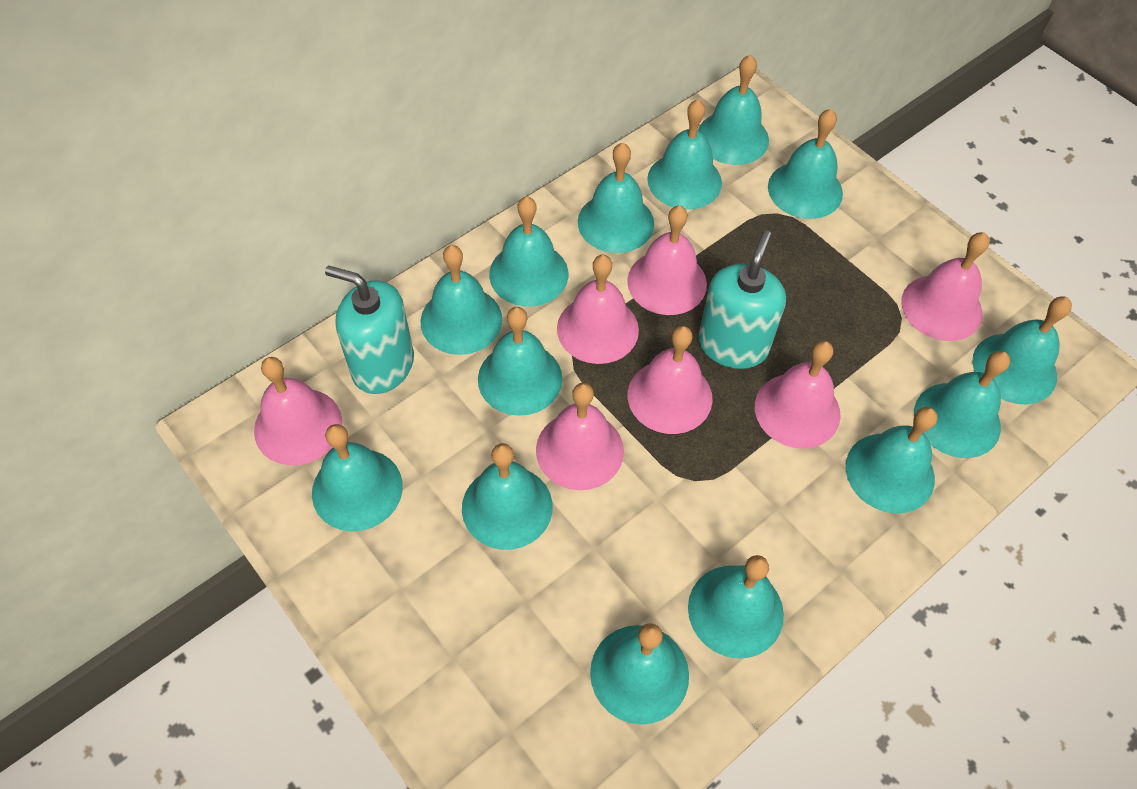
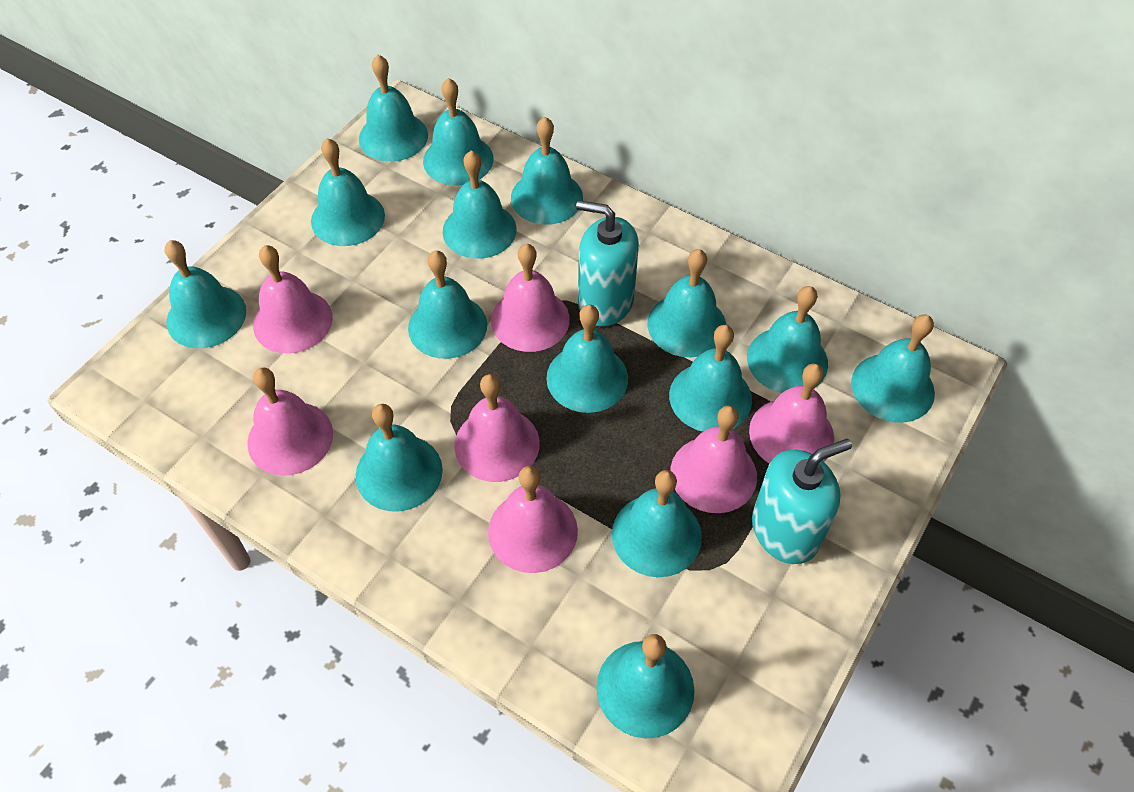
turquoise bell: 14 -> 15

